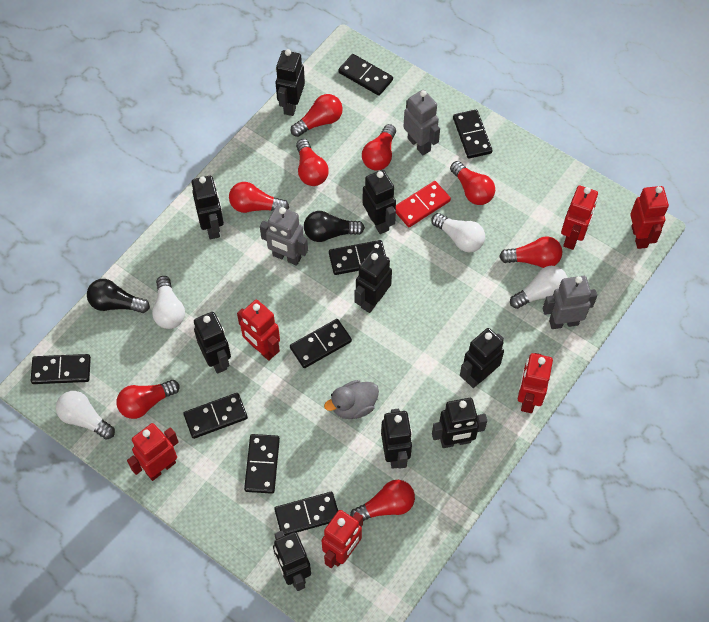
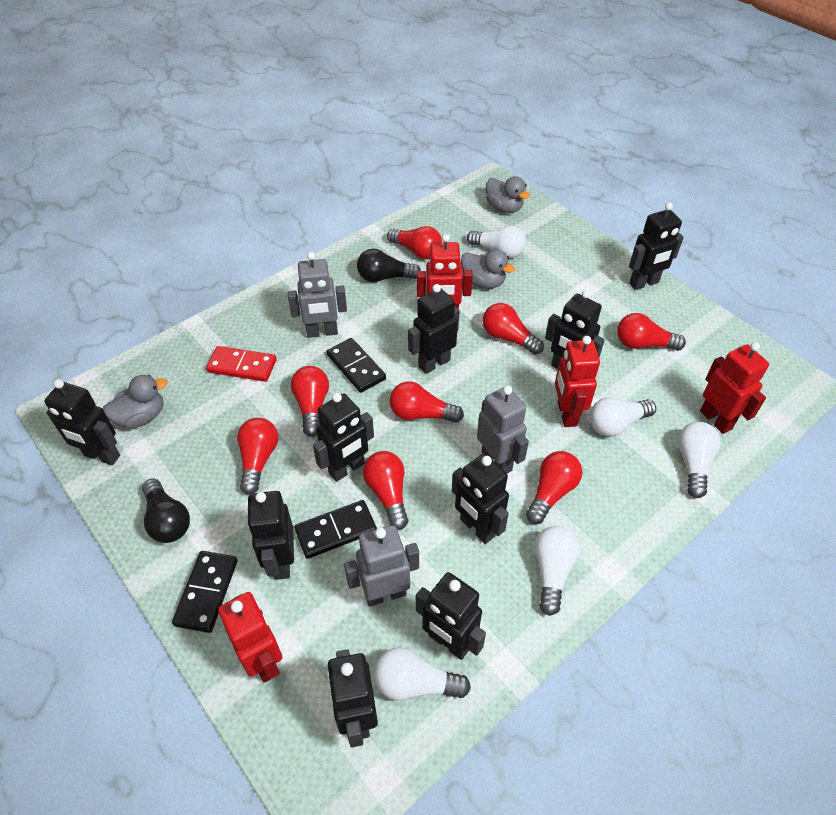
black domino: 8 -> 3
grey duck: 1 -> 3
red robot: 6 -> 4
white light bulb: 4 -> 5

